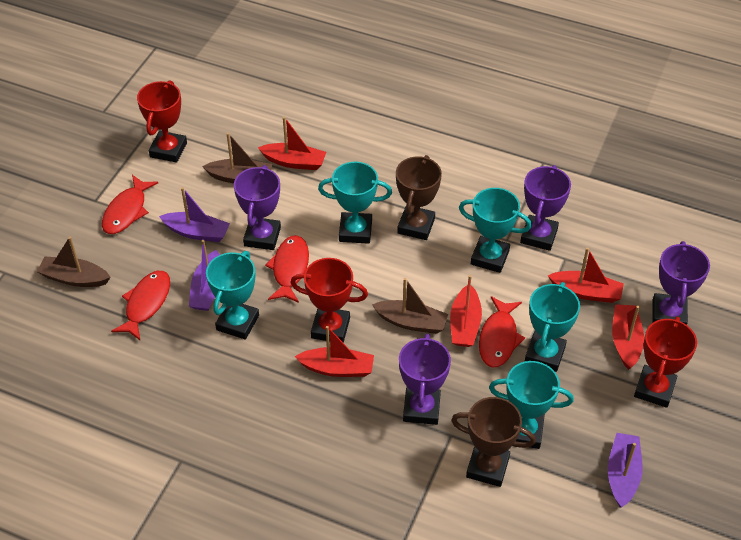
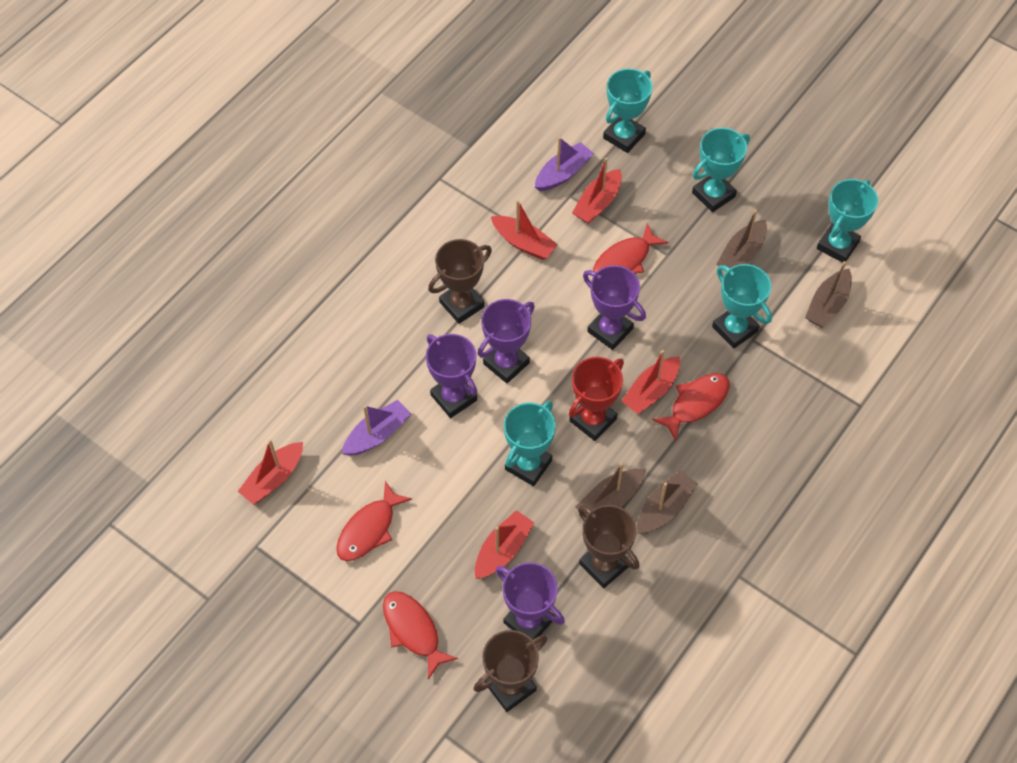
brown boat: 3 -> 4
brown trophy: 2 -> 3
purple boat: 3 -> 2
red trophy: 3 -> 1

